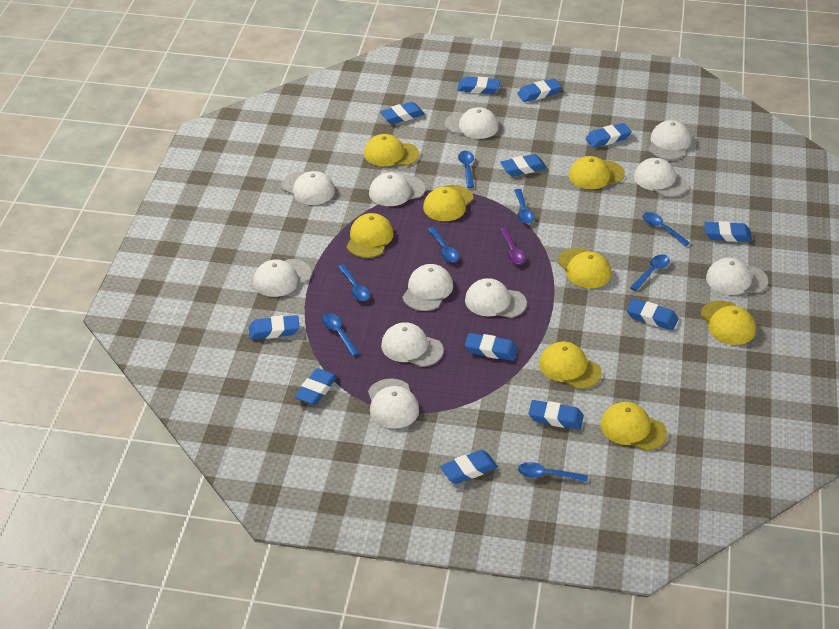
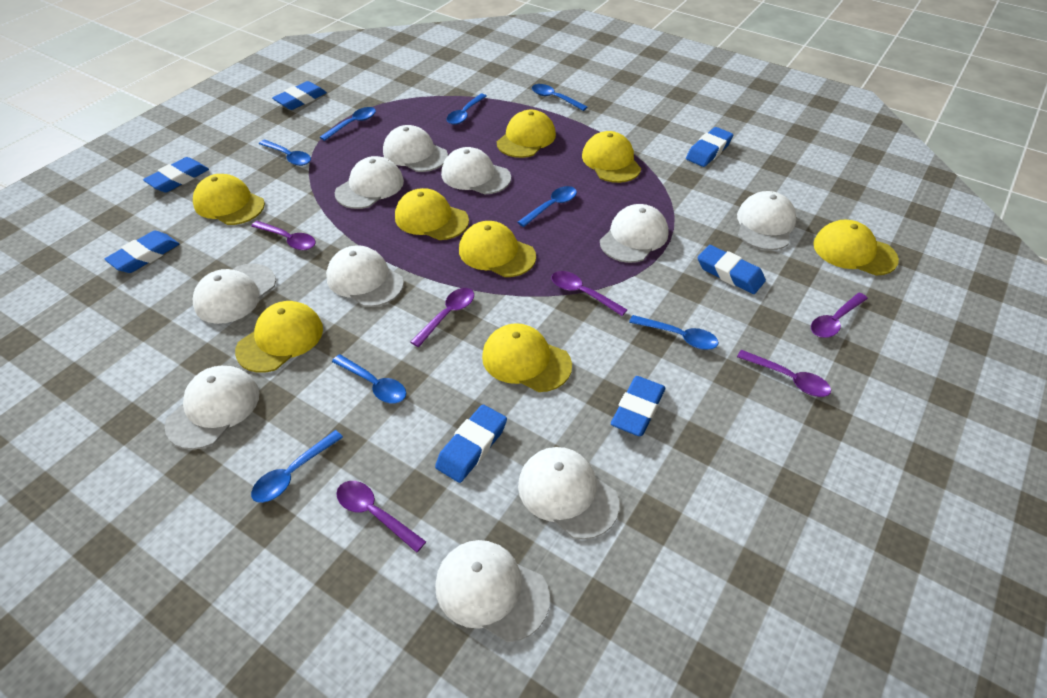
blue eraser: 12 -> 7
purple spoon: 1 -> 6
white cap: 11 -> 10

